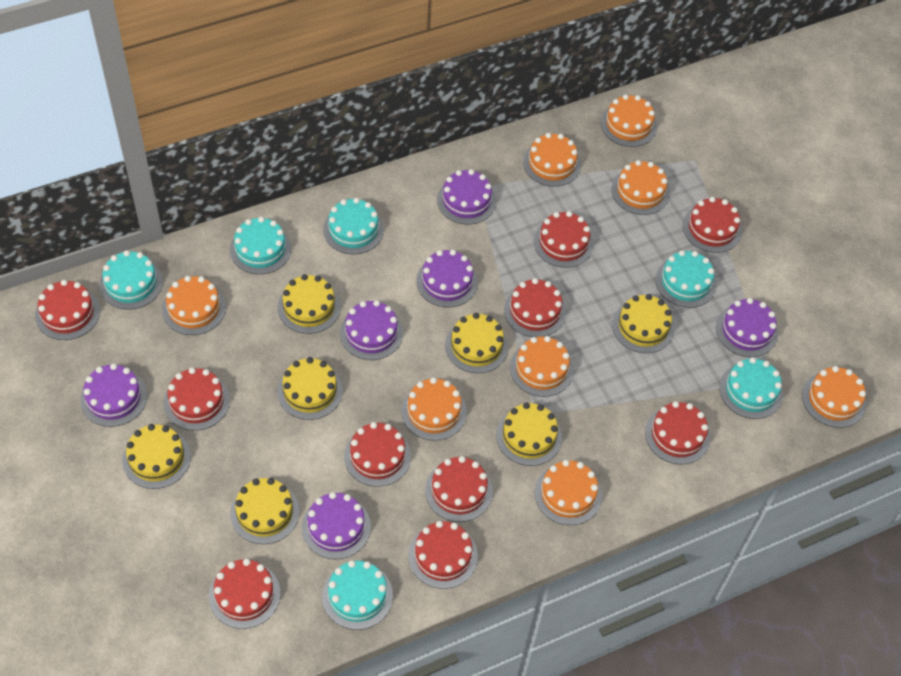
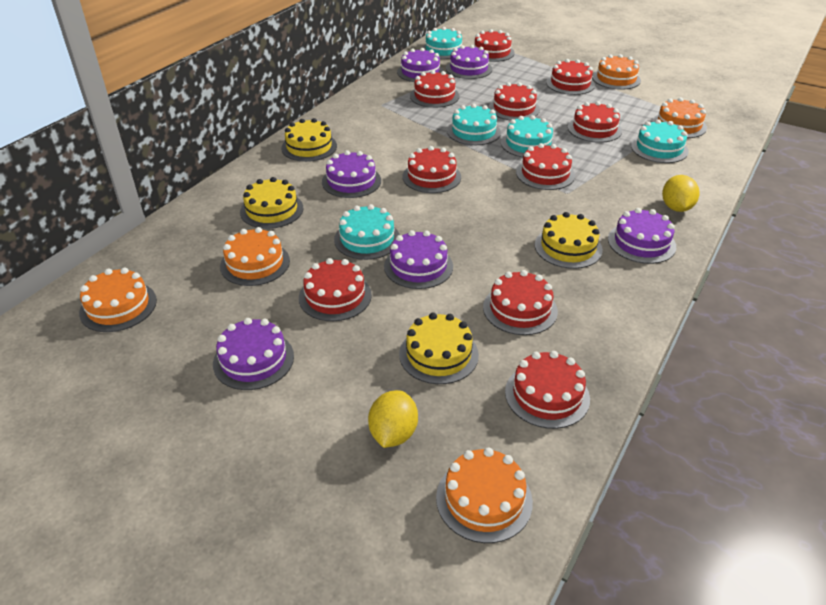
orange cake: 8 -> 5
turquoise cake: 6 -> 5
yellow cake: 7 -> 4
yellow lemon: 0 -> 2

